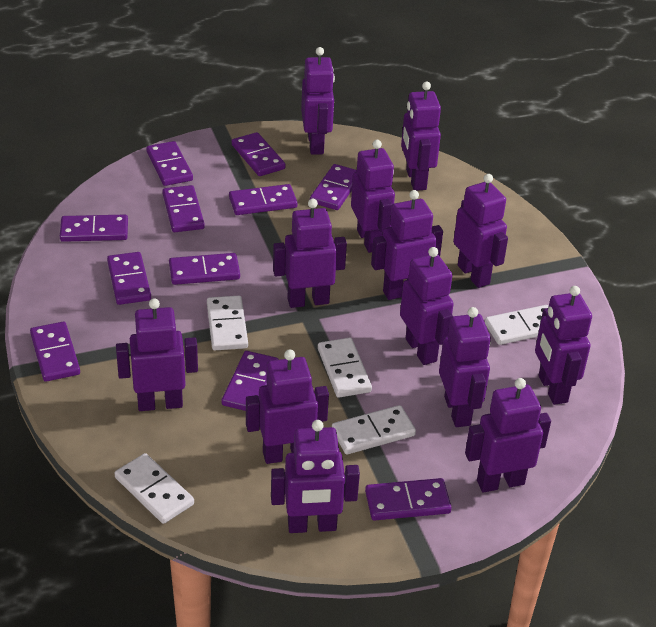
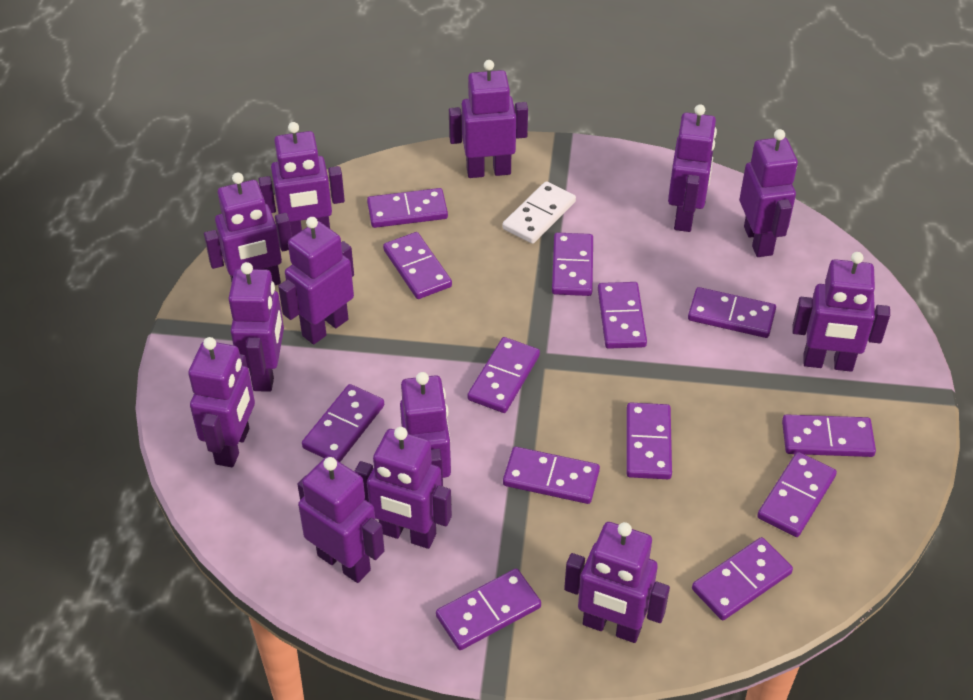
purple domino: 11 -> 13
white domino: 5 -> 1

